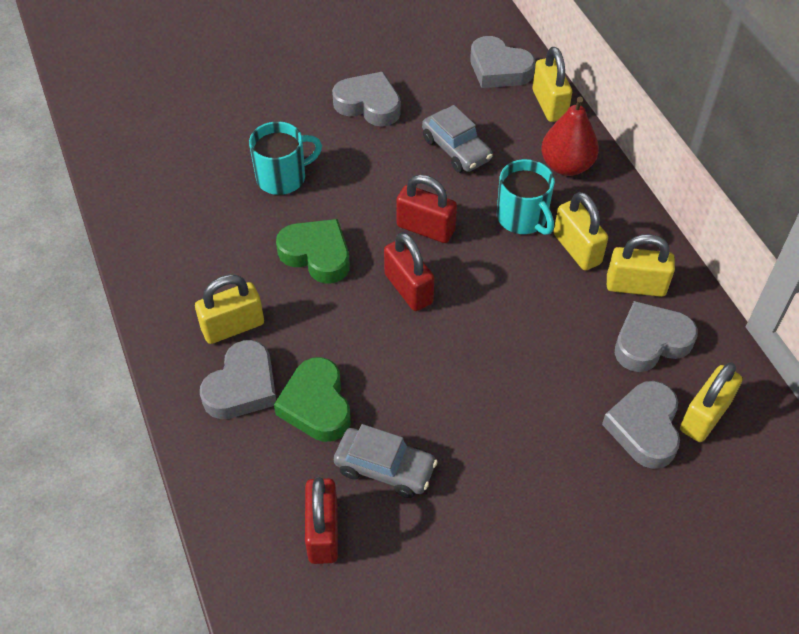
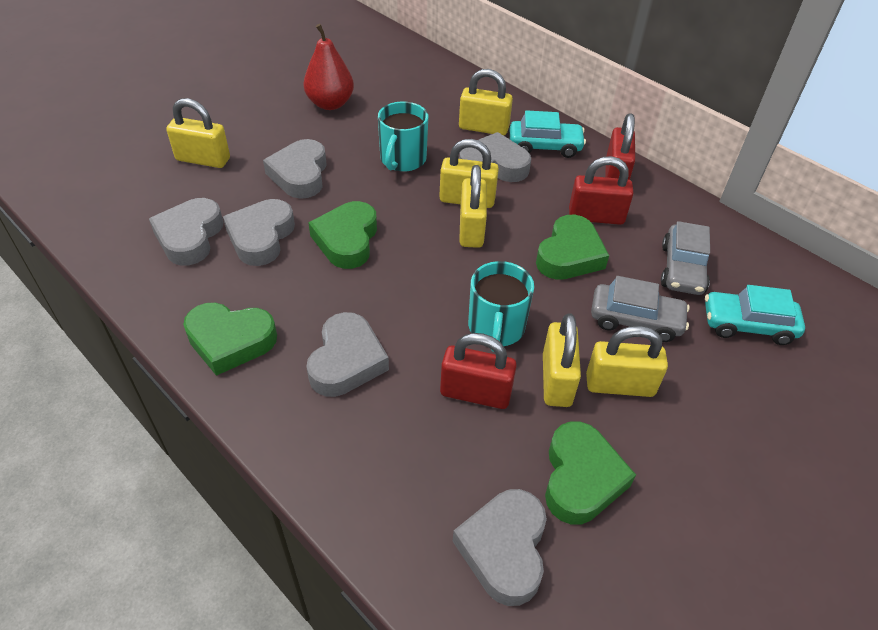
green heart: 2 -> 4
grey heart: 5 -> 6
turquoise car: 0 -> 2
yellow padlock: 5 -> 6

